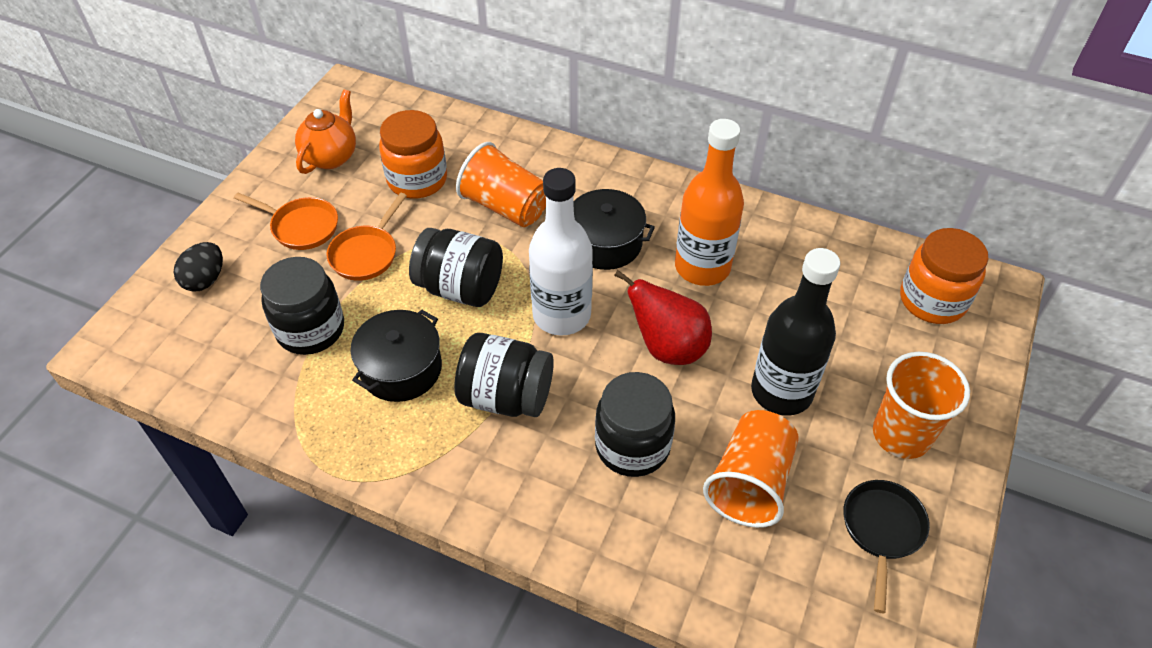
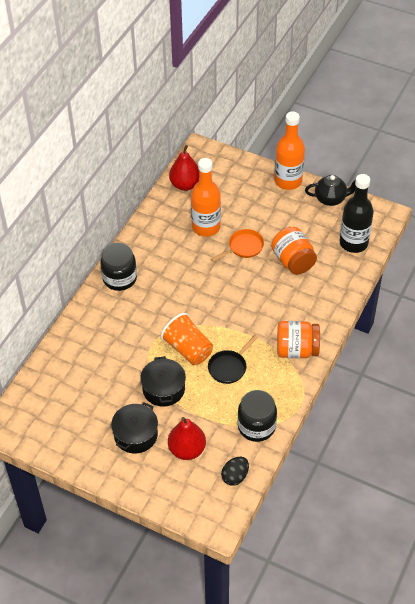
black jar: 4 -> 2
black teapot: 0 -> 1
orange bottle: 1 -> 2
orange cup: 3 -> 1
orange pan: 2 -> 1
orange teapot: 1 -> 0
red pear: 1 -> 2
white bottle: 1 -> 0

